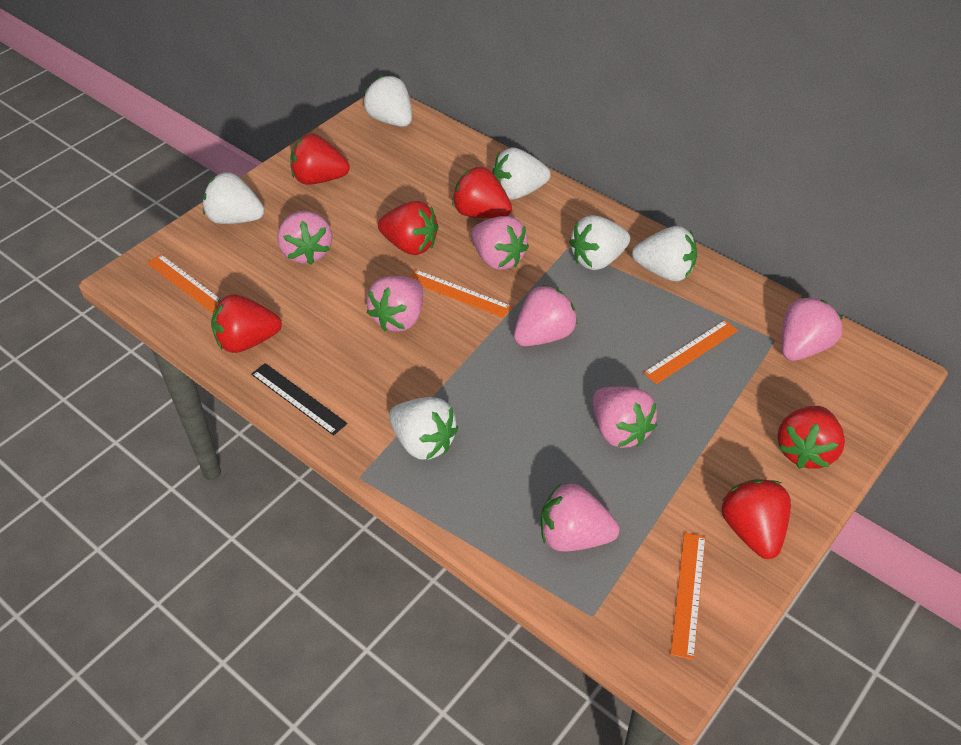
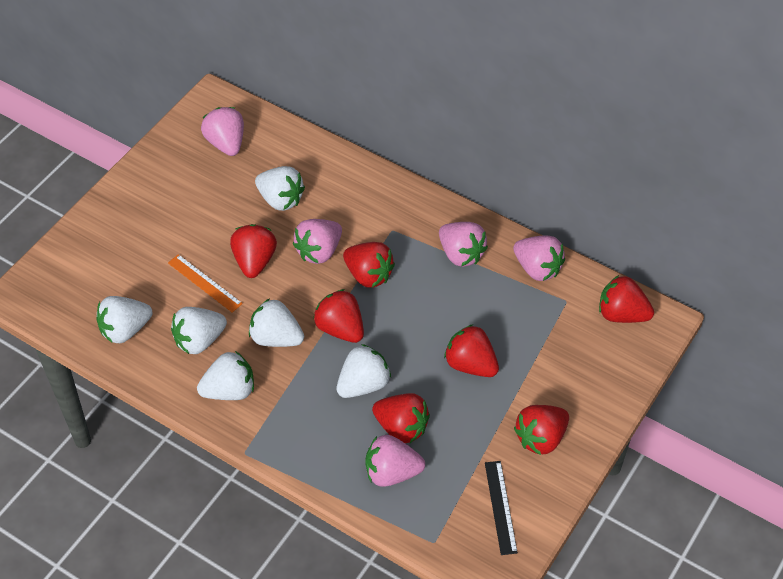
orange ruler: 4 -> 1
pink strawberry: 7 -> 5
red strawberry: 6 -> 7

